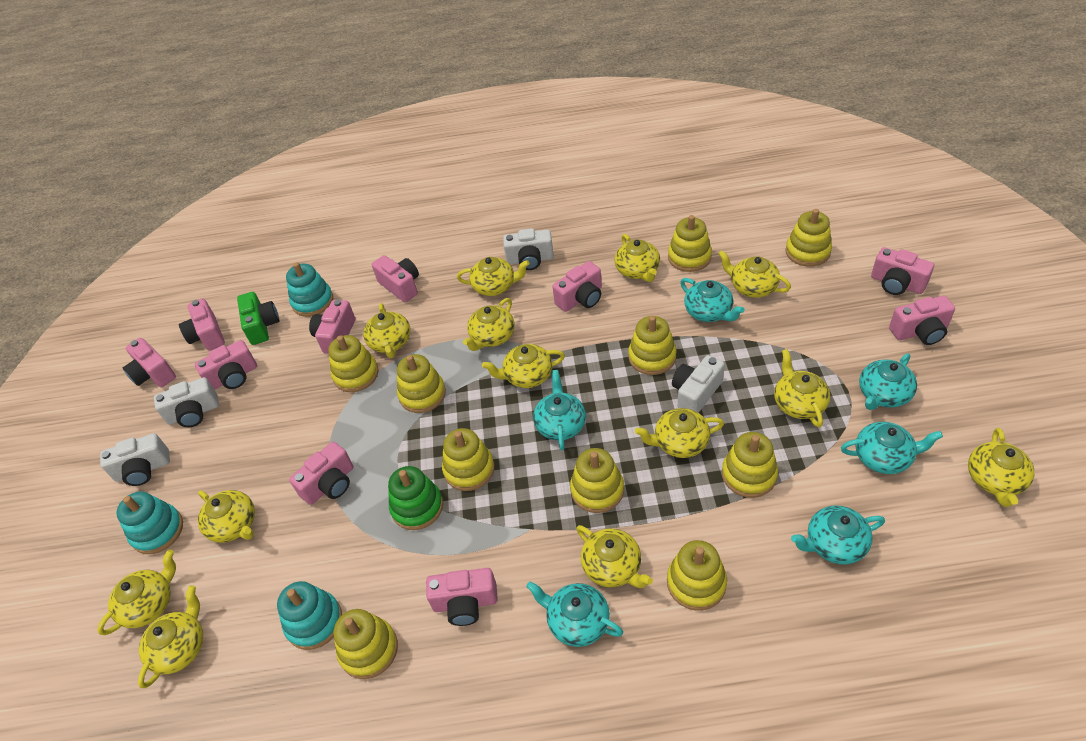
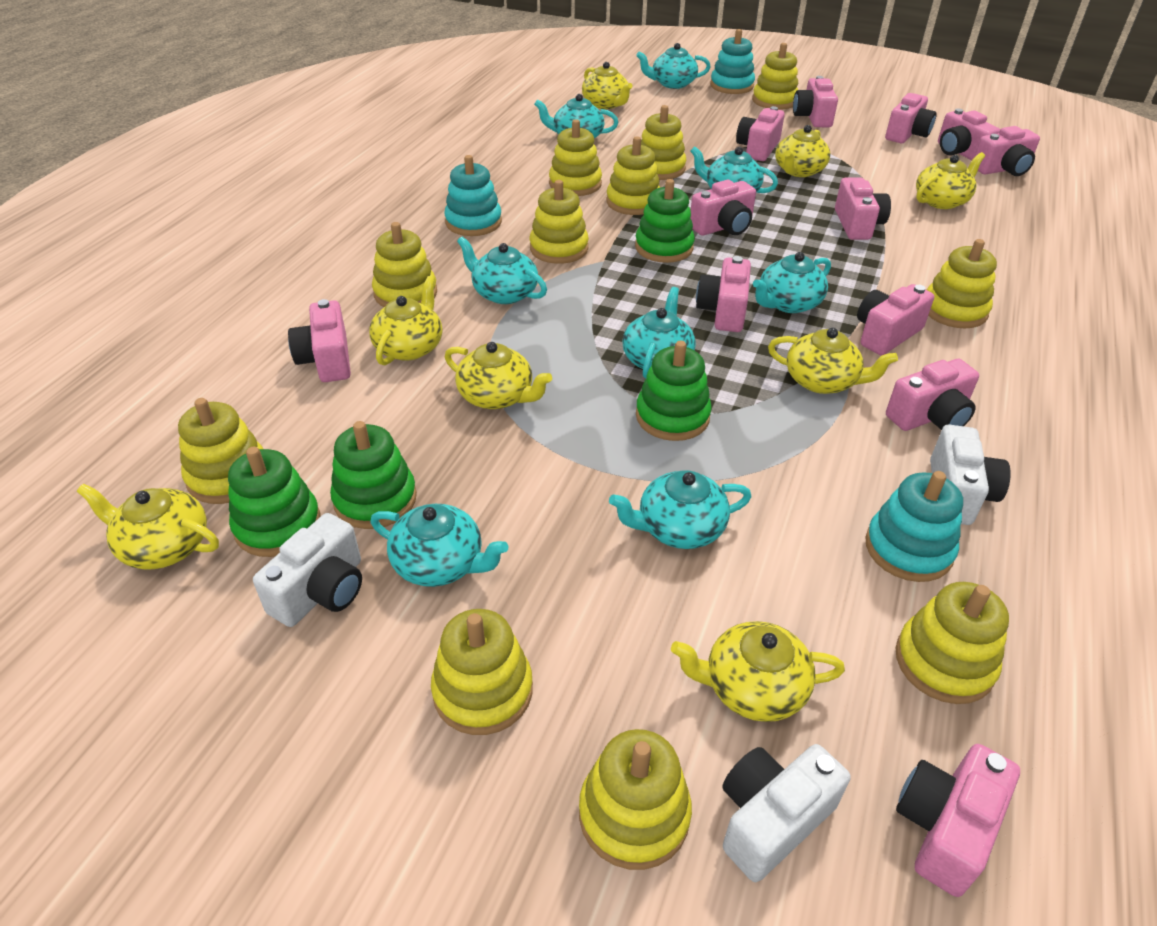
green camera: 1 -> 0
green stacking toy: 1 -> 4
pink camera: 10 -> 12
turquoise teapot: 6 -> 8
white camera: 4 -> 3
yellow stacking toy: 10 -> 11
yellow teapot: 13 -> 8

